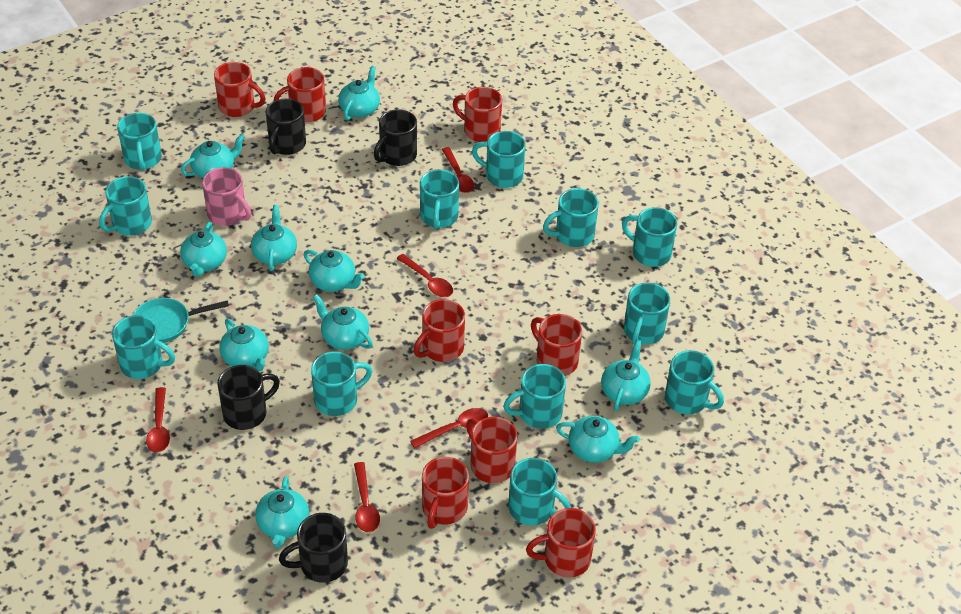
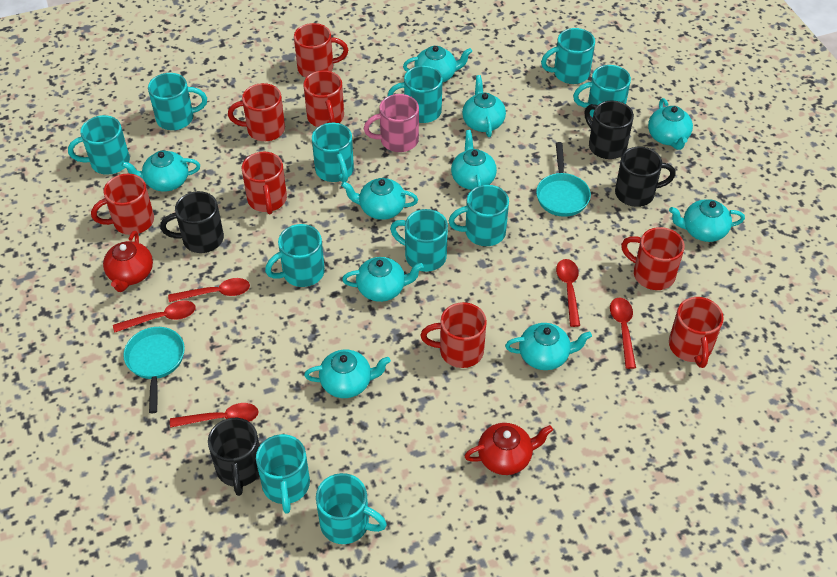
red teapot: 0 -> 2
turquoise mug: 12 -> 11
turquoise pan: 1 -> 2

